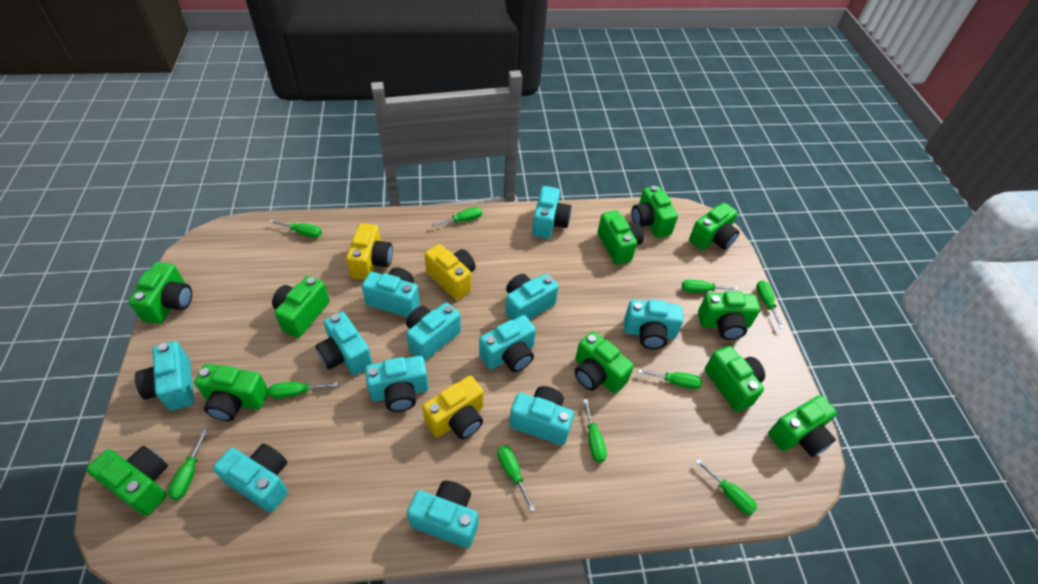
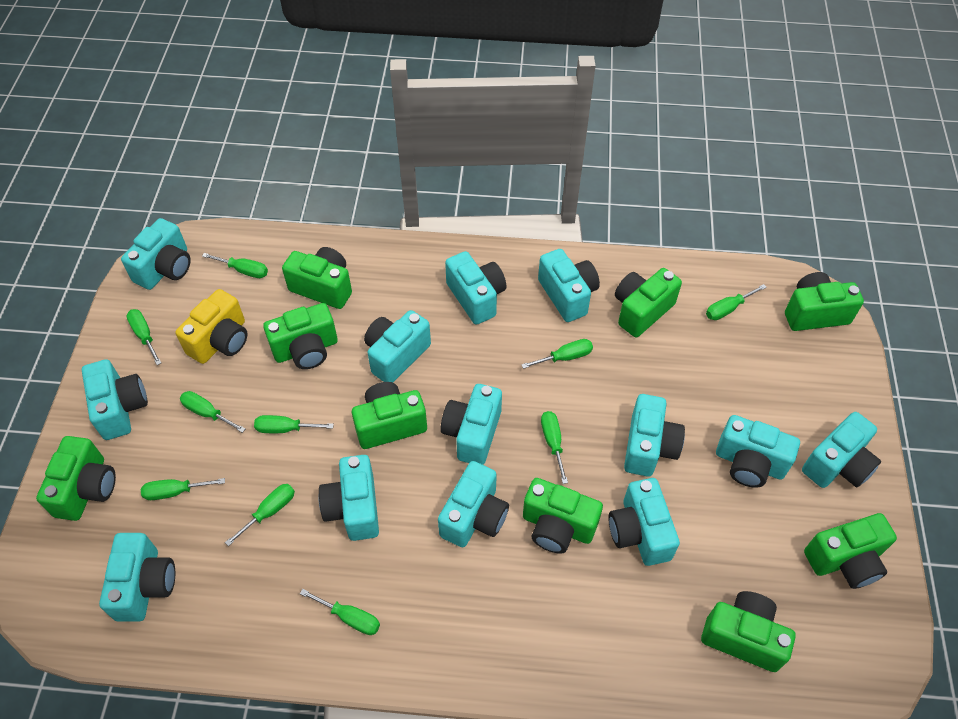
green camera: 11 -> 9
turquoise camera: 12 -> 13
yellow camera: 3 -> 1

